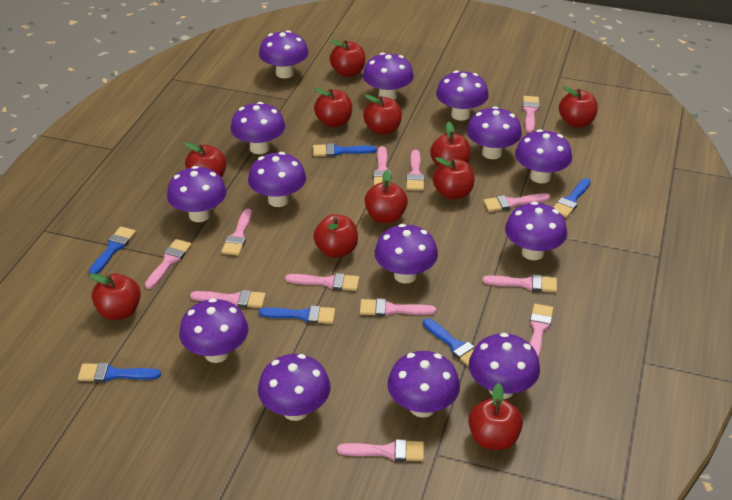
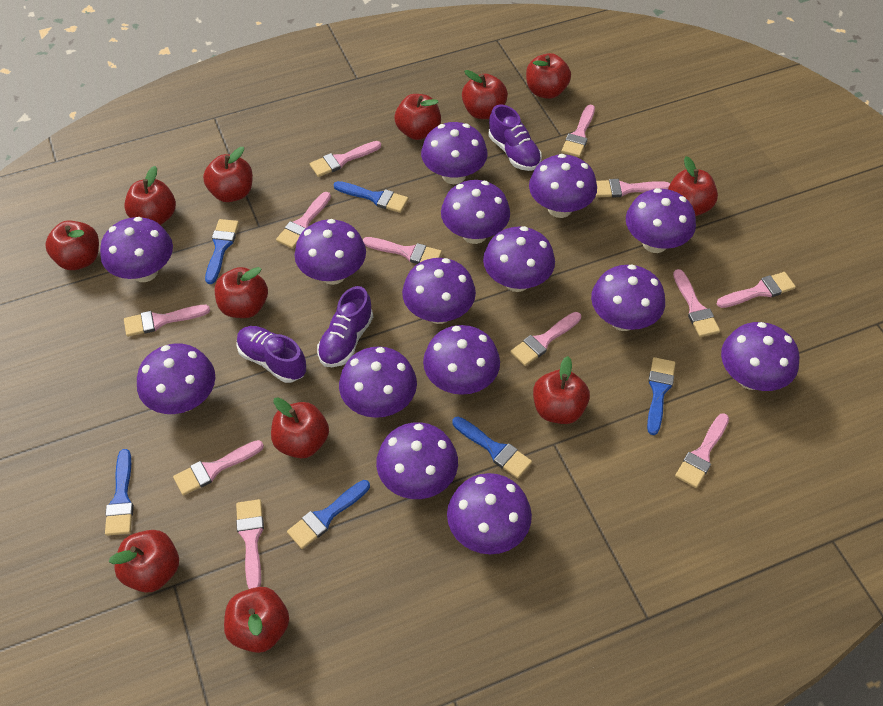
purple mushroom: 14 -> 15
purple shoe: 0 -> 3
red apple: 11 -> 12

